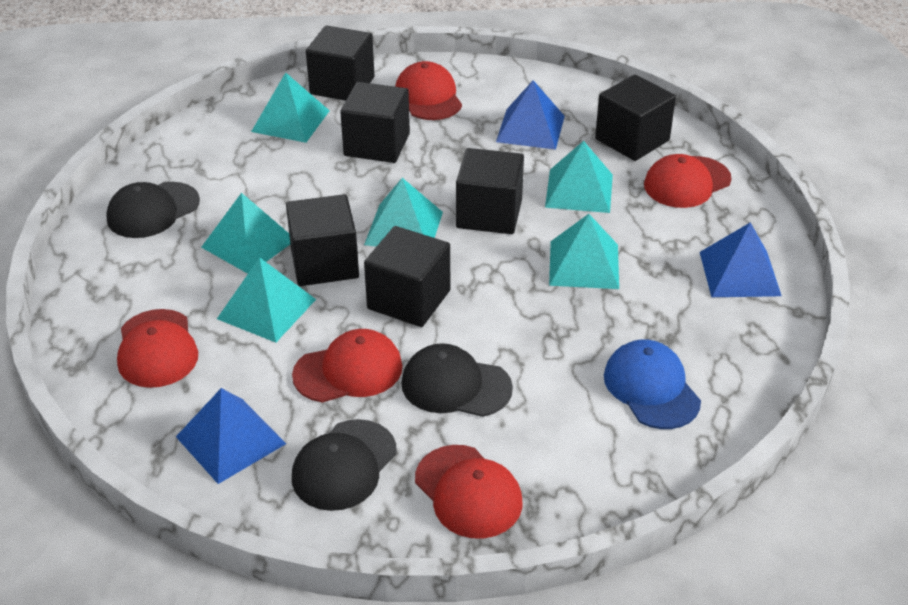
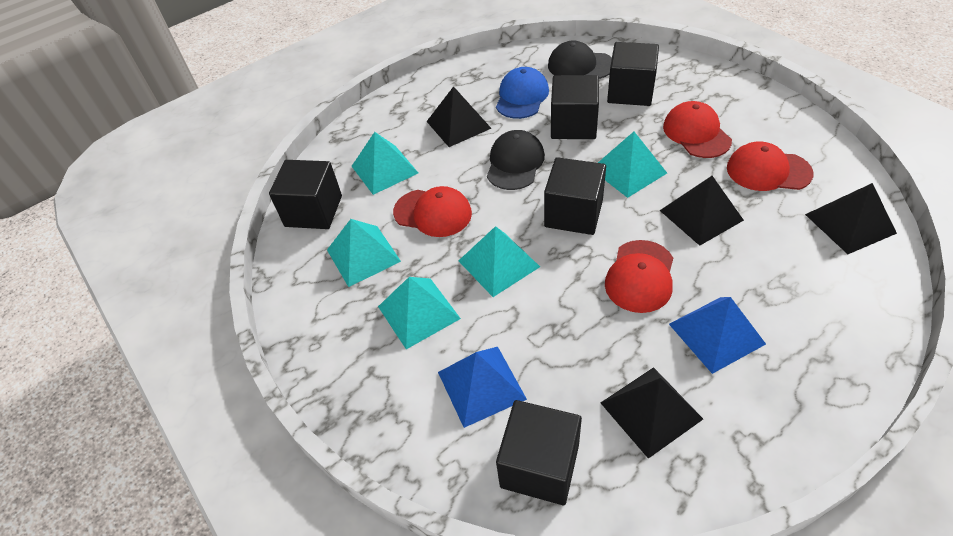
black cap: 3 -> 2
black cube: 6 -> 5
black pyramid: 0 -> 4
blue pyramid: 3 -> 2
red cap: 5 -> 4
turquoise pyramid: 6 -> 5

